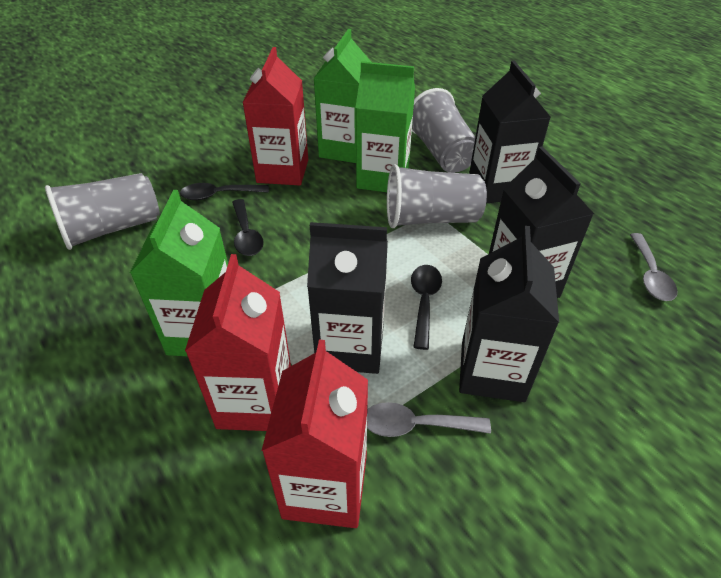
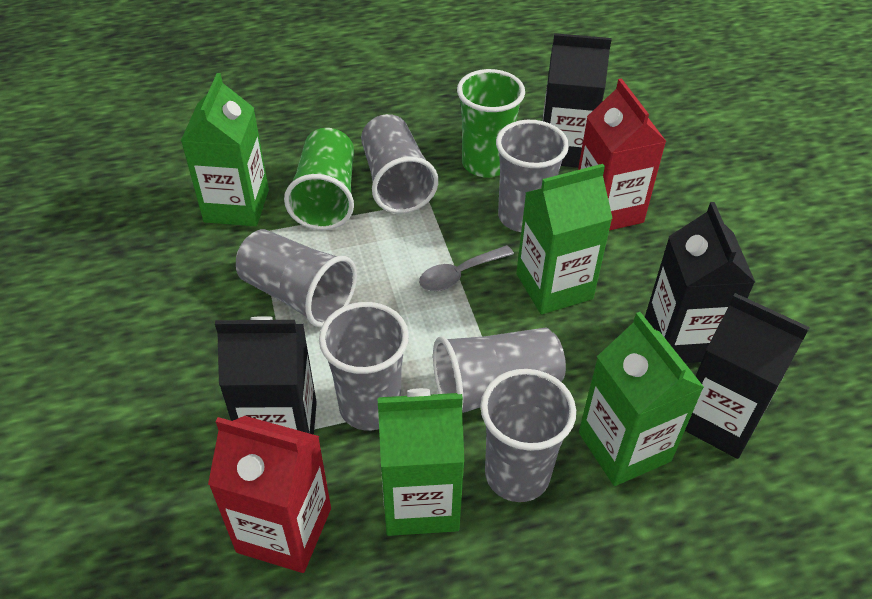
black spoon: 3 -> 0
green carton: 3 -> 4
green cup: 0 -> 2
grey cup: 3 -> 6
grey spoon: 2 -> 1
red carton: 3 -> 2

